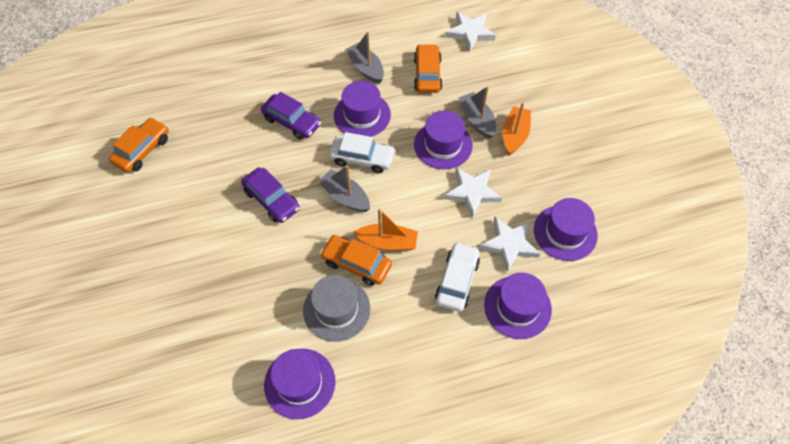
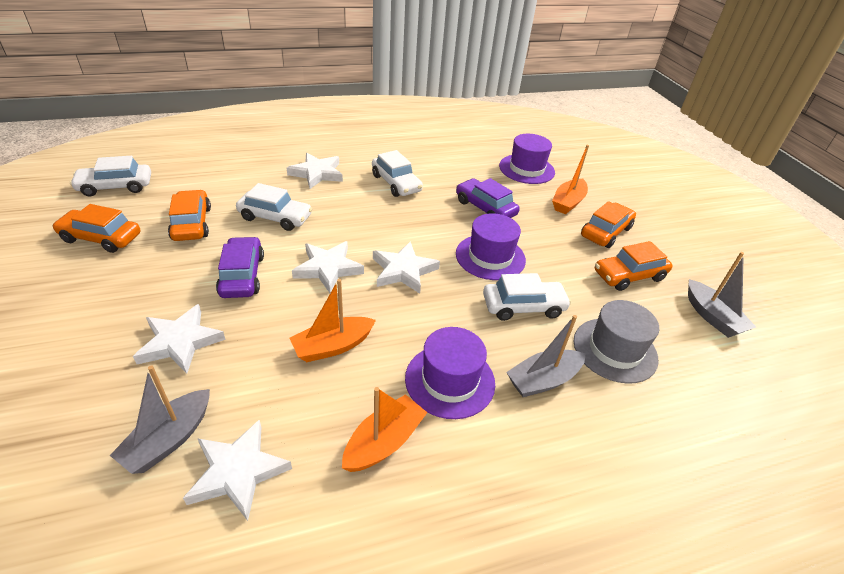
orange boat: 2 -> 3
orange car: 3 -> 4
purple hat: 5 -> 3
white car: 2 -> 4
white star: 3 -> 5

